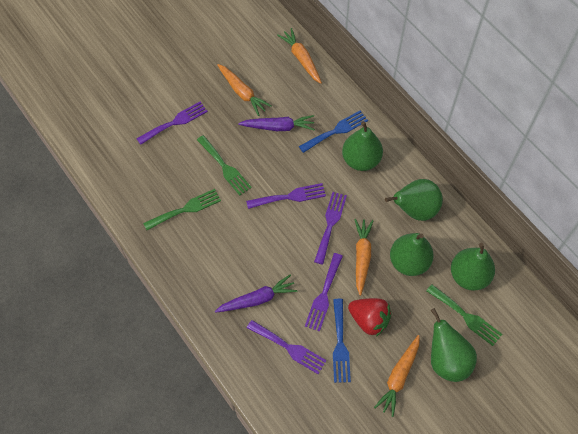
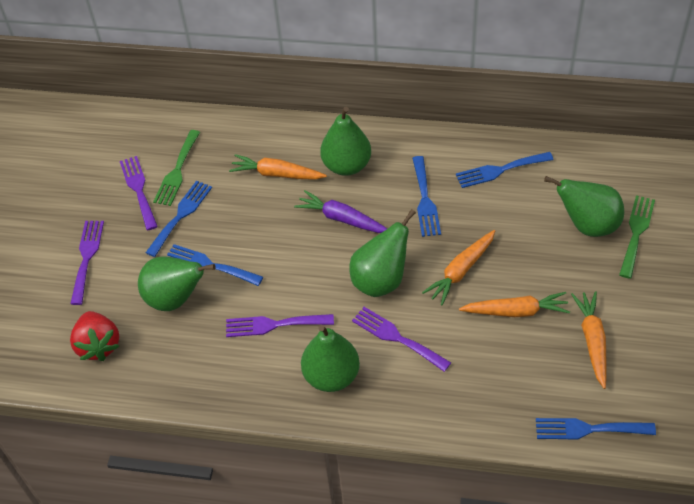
blue fork: 2 -> 5
green fork: 3 -> 2
purple carrot: 2 -> 1
purple fork: 5 -> 4

